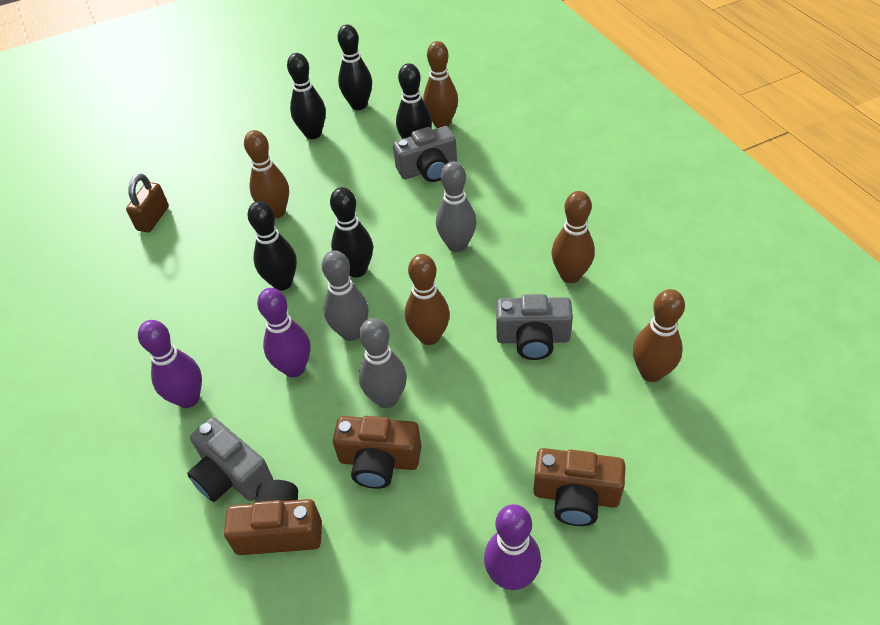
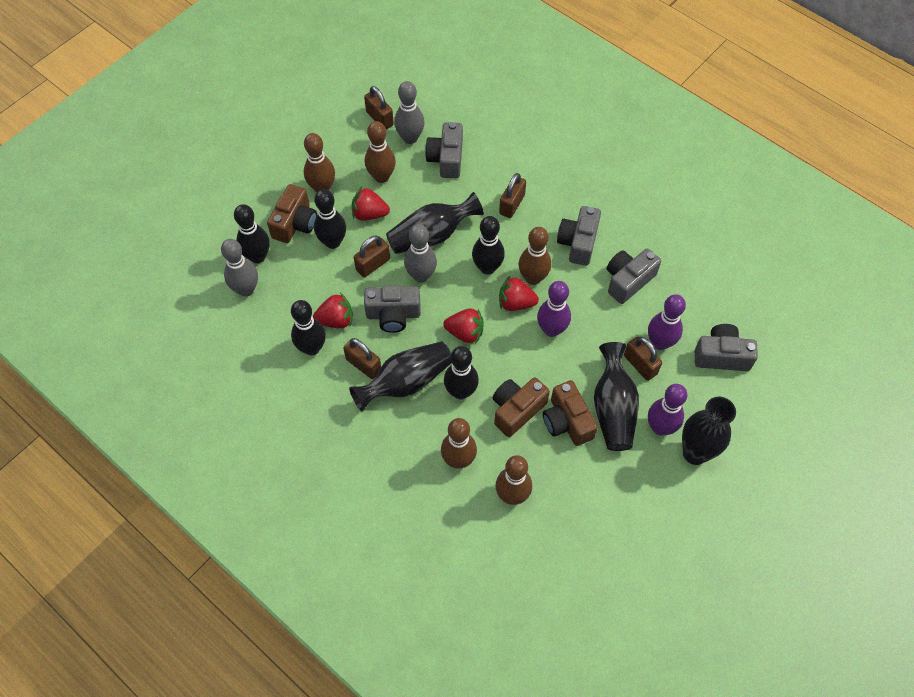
black vase: 0 -> 4
brown padlock: 1 -> 5
grey camera: 3 -> 5
red strawberry: 0 -> 4

